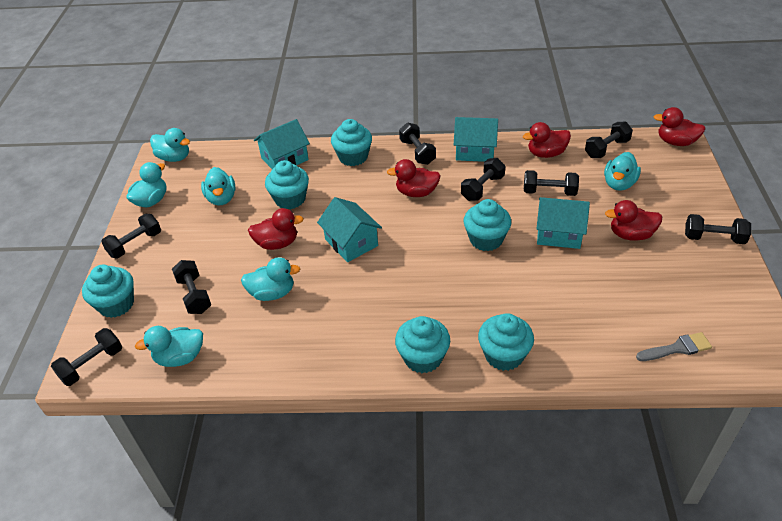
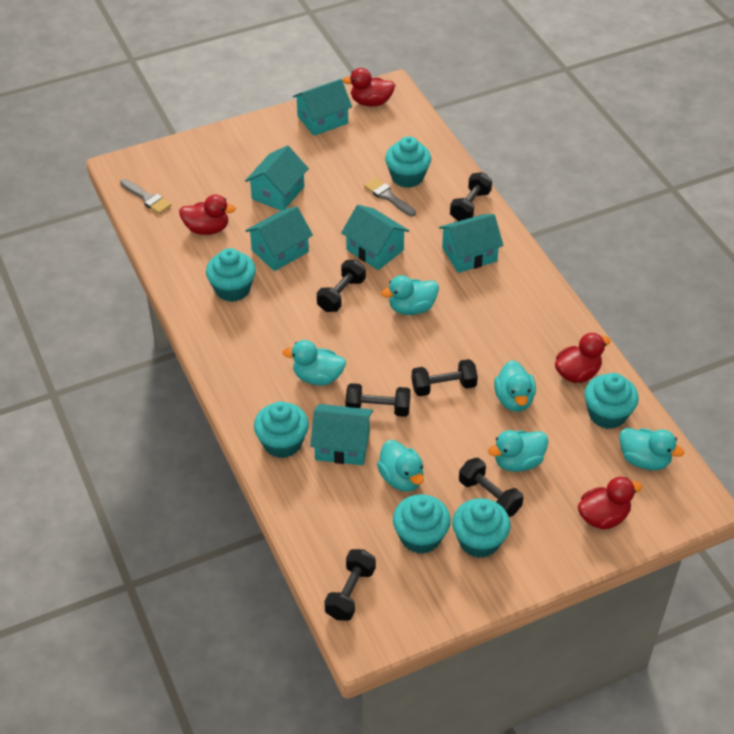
black dumbbell: 8 -> 6
grey brush: 1 -> 2
red duck: 5 -> 4
turquoise house: 4 -> 6

